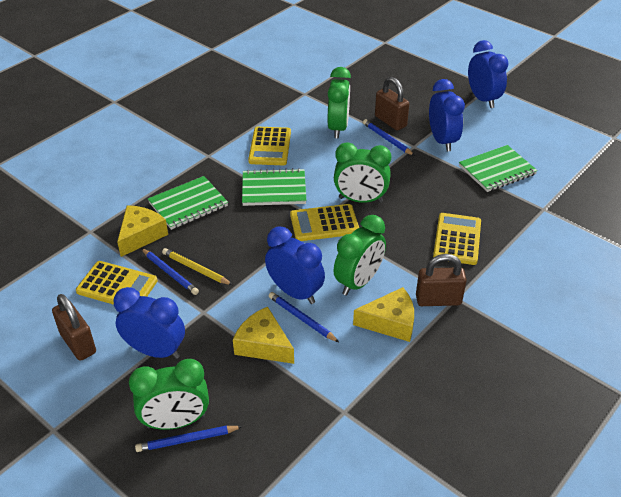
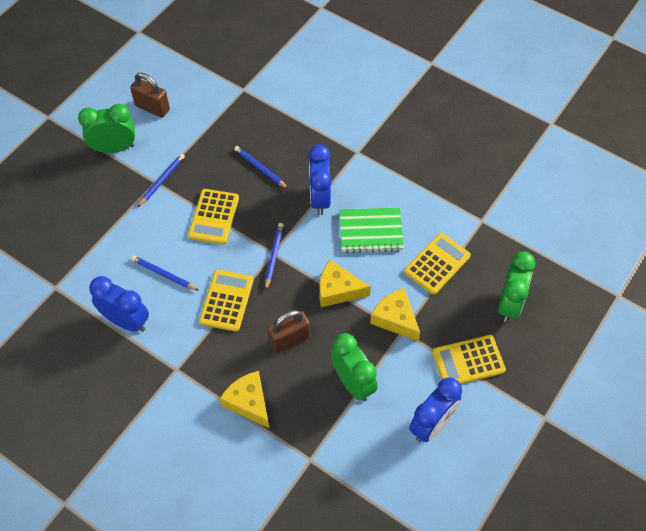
blue clock: 4 -> 3
brown padlock: 3 -> 2
green clock: 4 -> 3
green notebook: 3 -> 1
yellow pencil: 1 -> 0

